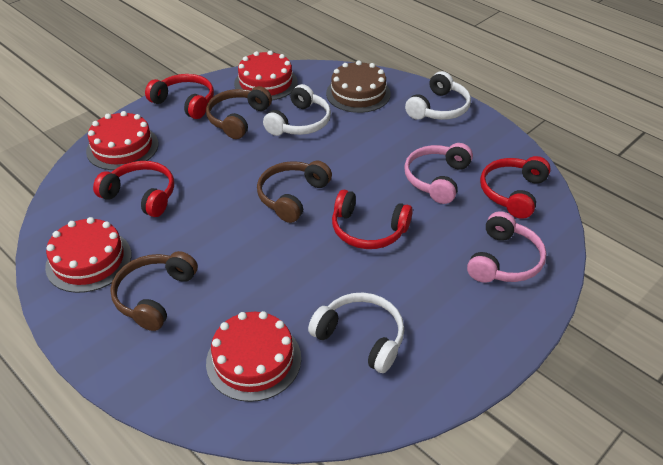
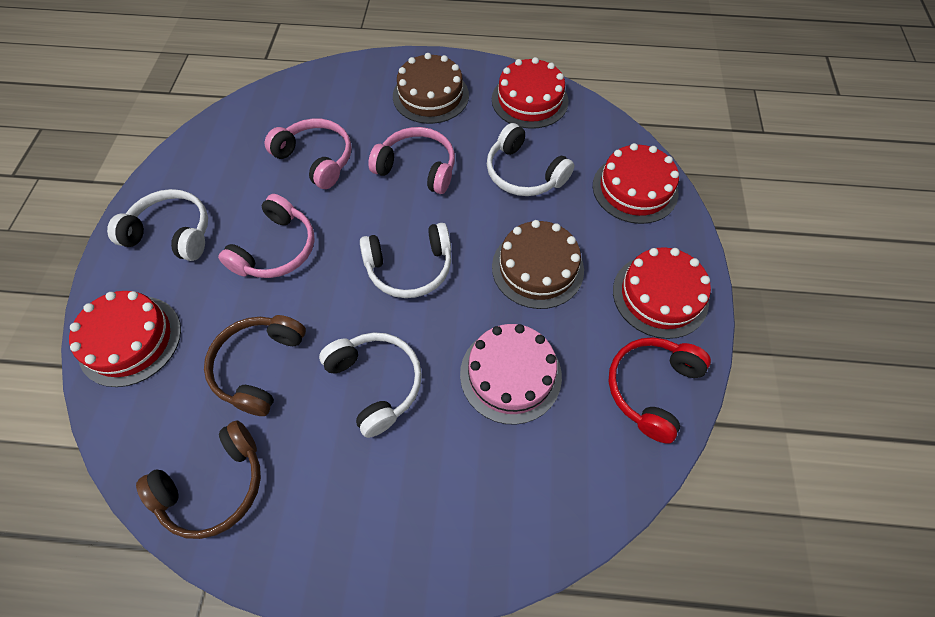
brown cake: 1 -> 2
brown headphones: 3 -> 2
pink cake: 0 -> 1
pink headphones: 2 -> 3
red headphones: 4 -> 1
white headphones: 3 -> 4

